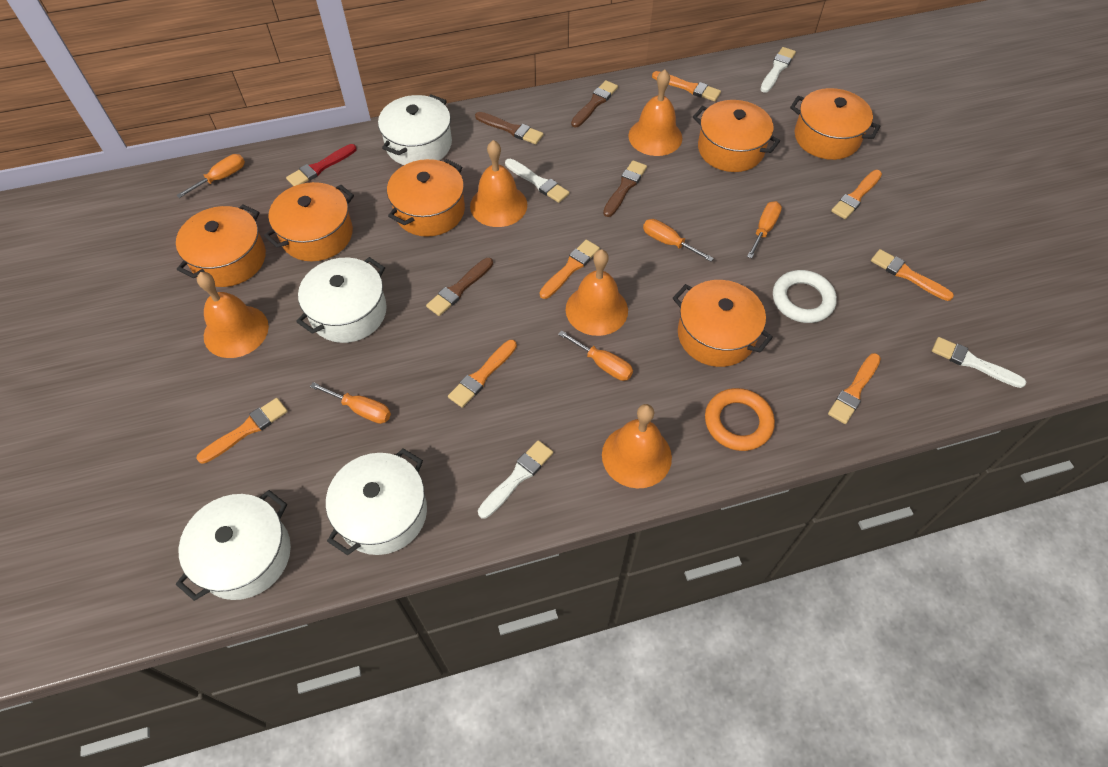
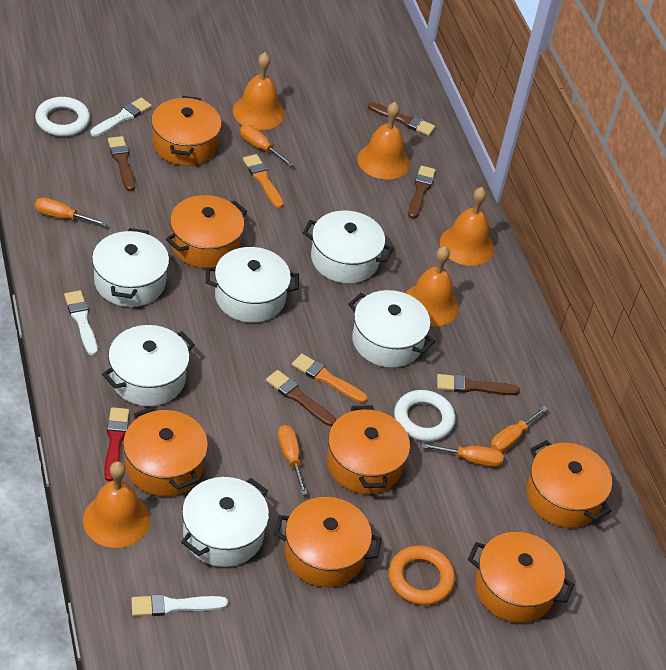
brown brush: 4 -> 5
orange brush: 7 -> 2
orange pot: 6 -> 7
white brush: 4 -> 3
white pot: 4 -> 6
white ring: 1 -> 2

